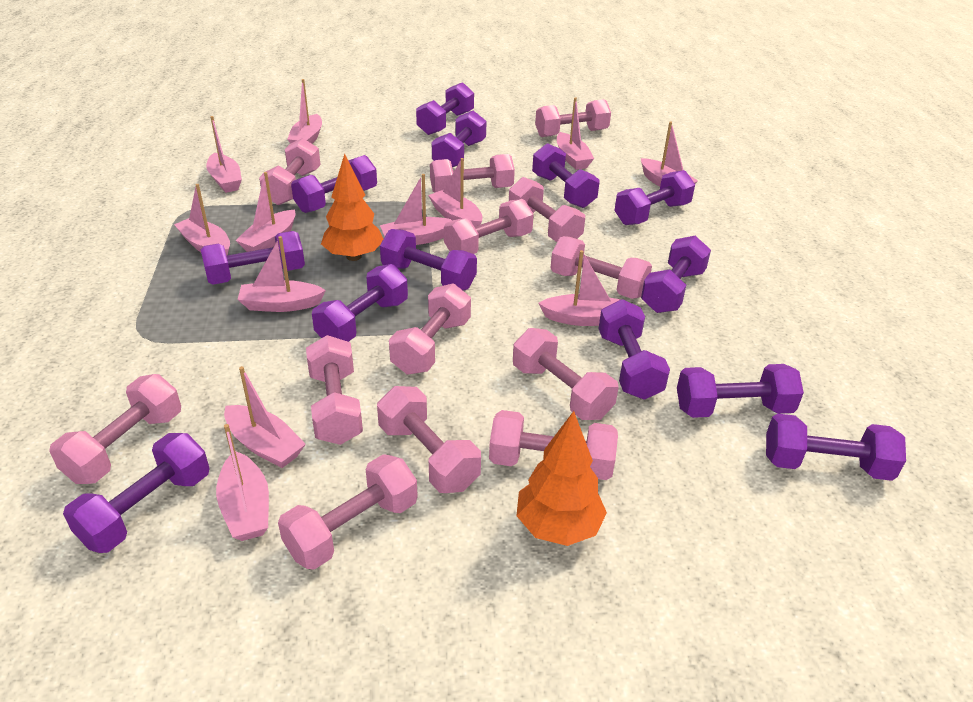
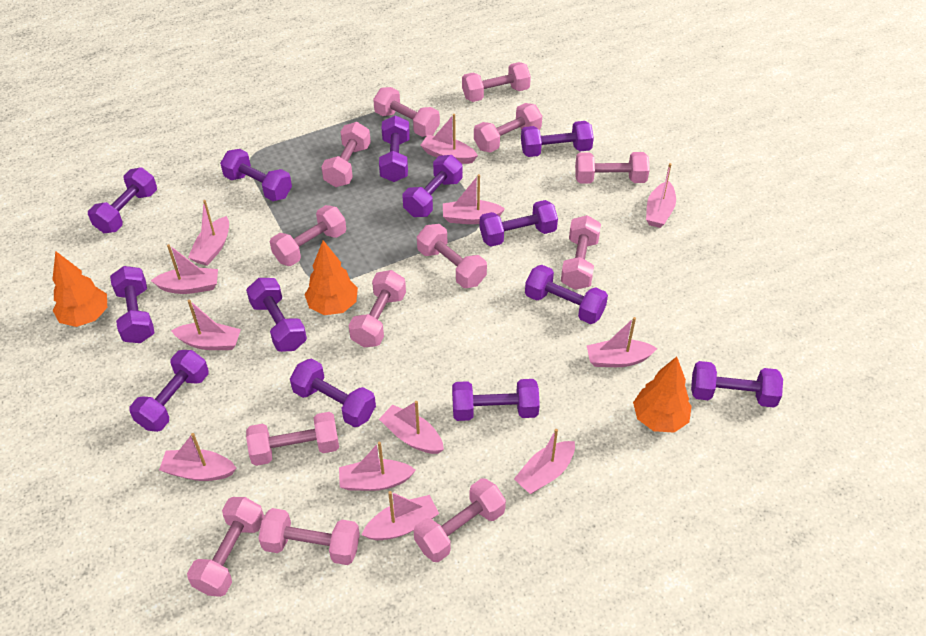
orange tree: 2 -> 3

